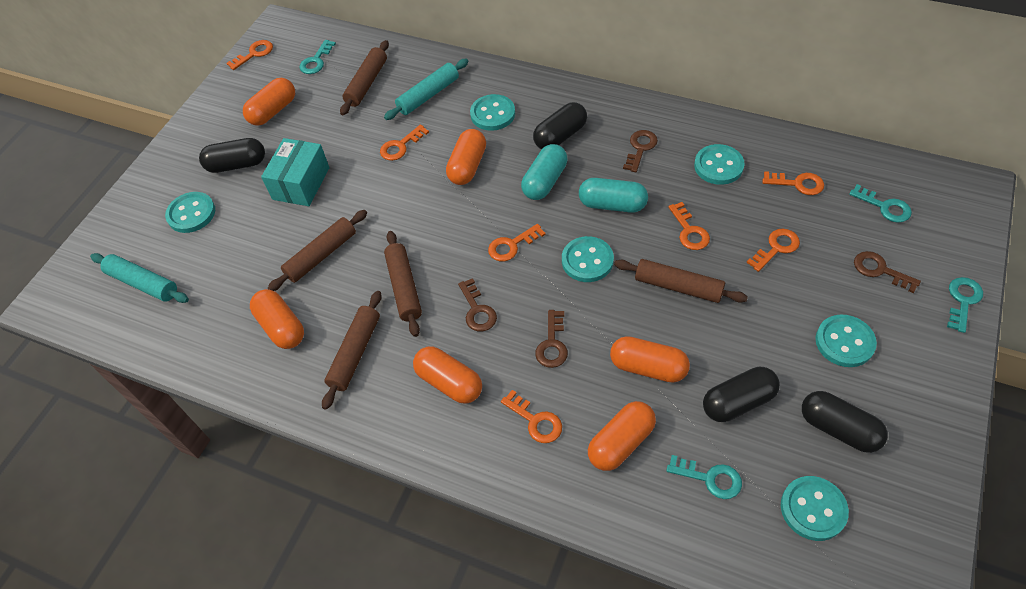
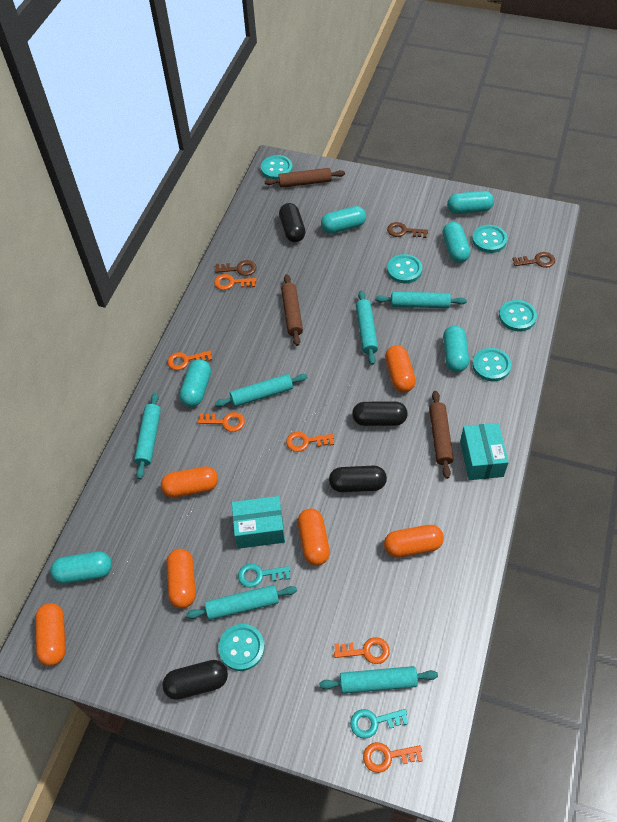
brown key: 4 -> 3
brown rolling pin: 5 -> 3
orange key: 7 -> 6
turquoise box: 1 -> 2
turquoise capsule: 2 -> 6
turquoise key: 4 -> 2
turquoise rolling pin: 2 -> 6

